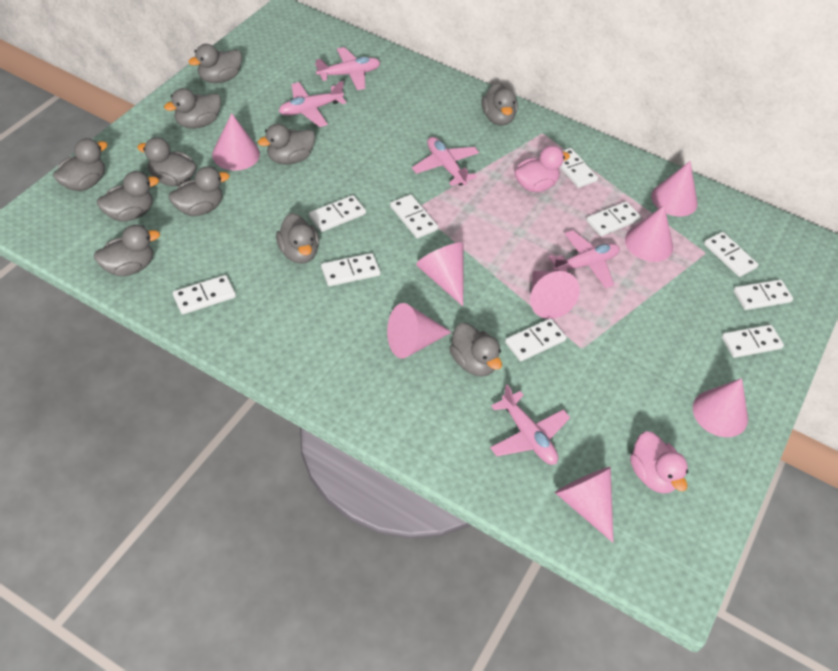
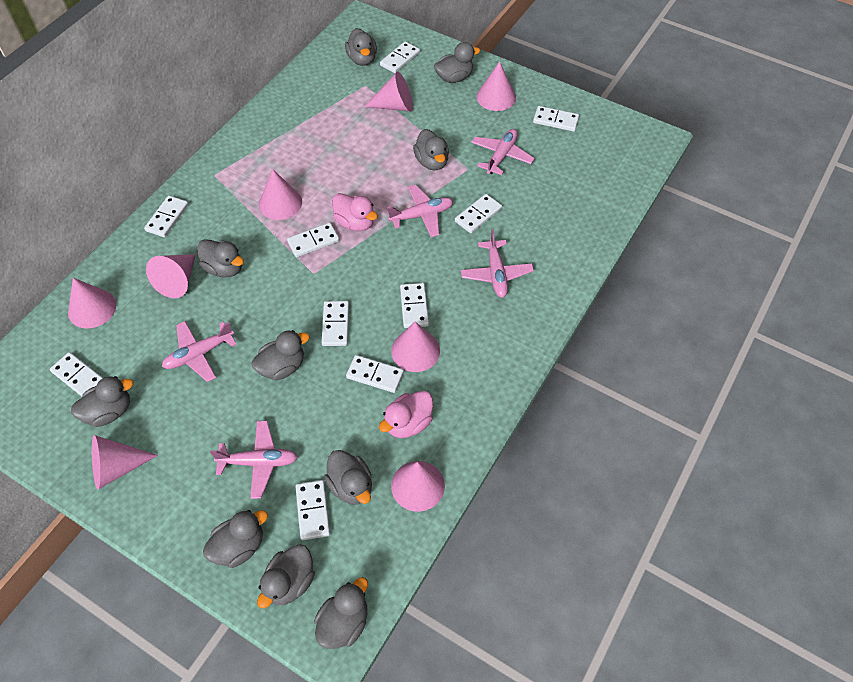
grey duck: 11 -> 10

